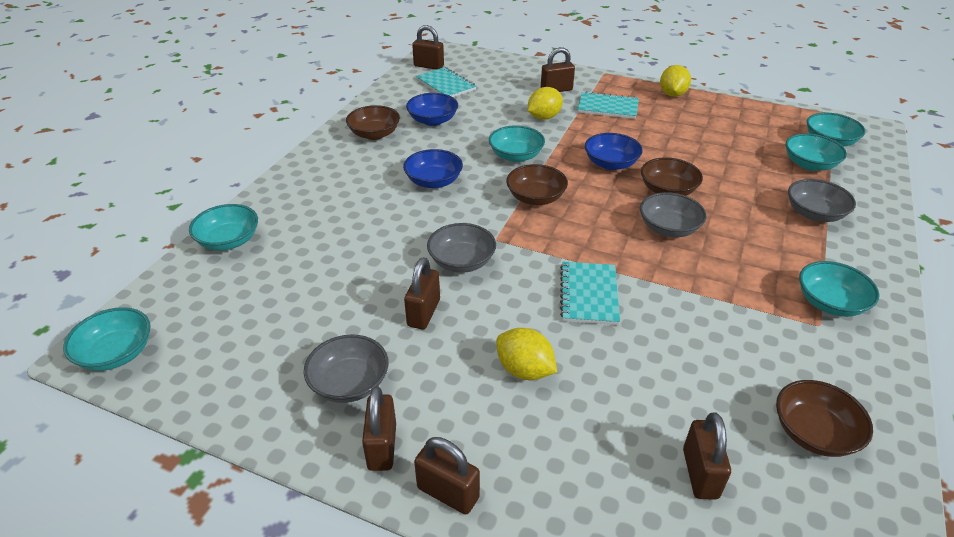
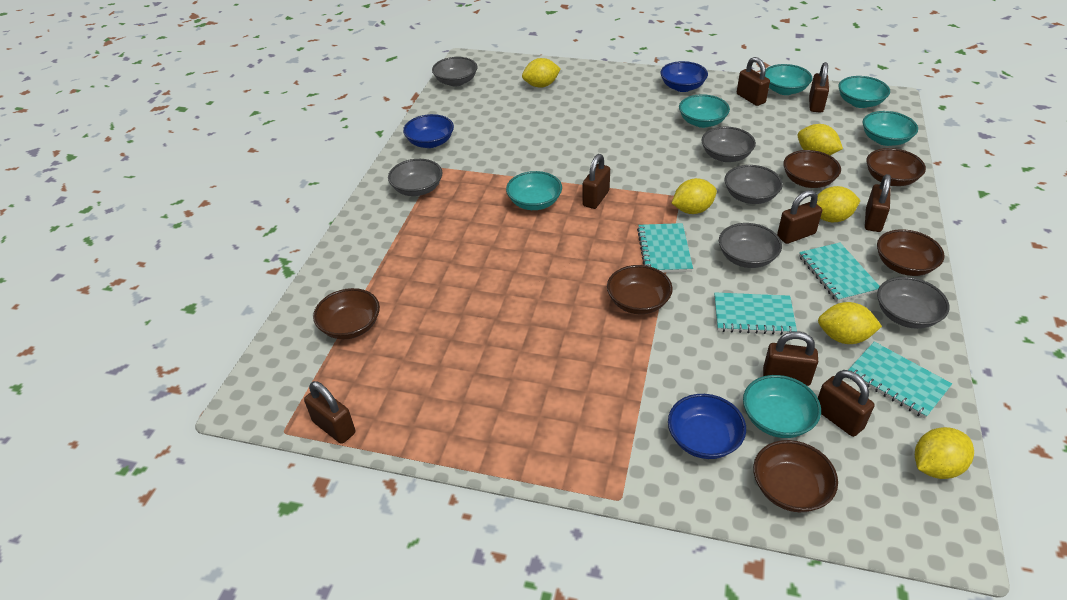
brown bowl: 4 -> 6
brown padlock: 6 -> 8
grey bowl: 4 -> 6
turquoise notebook: 3 -> 4
yellow lemon: 3 -> 6

